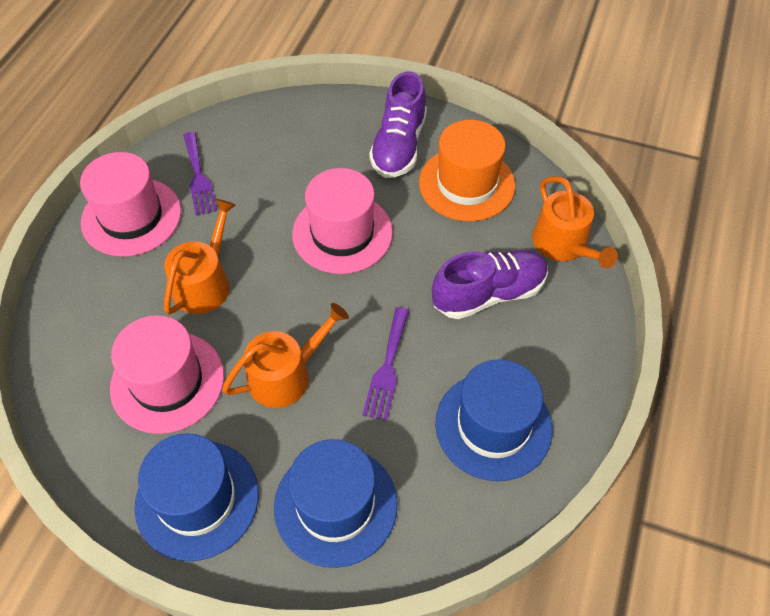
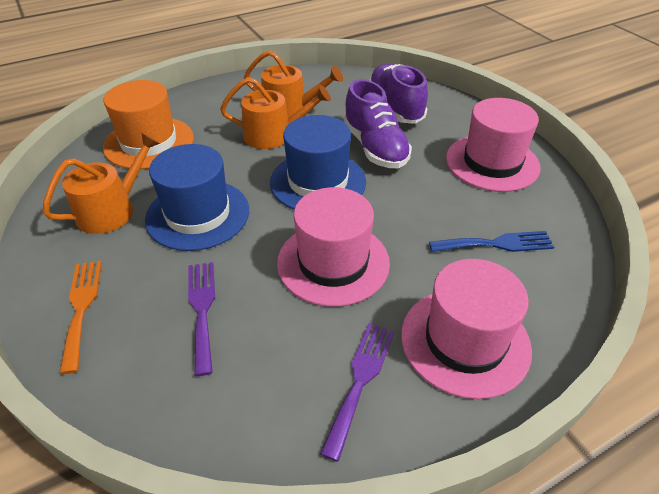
blue fork: 0 -> 1
blue hat: 3 -> 2
orange fork: 0 -> 1

